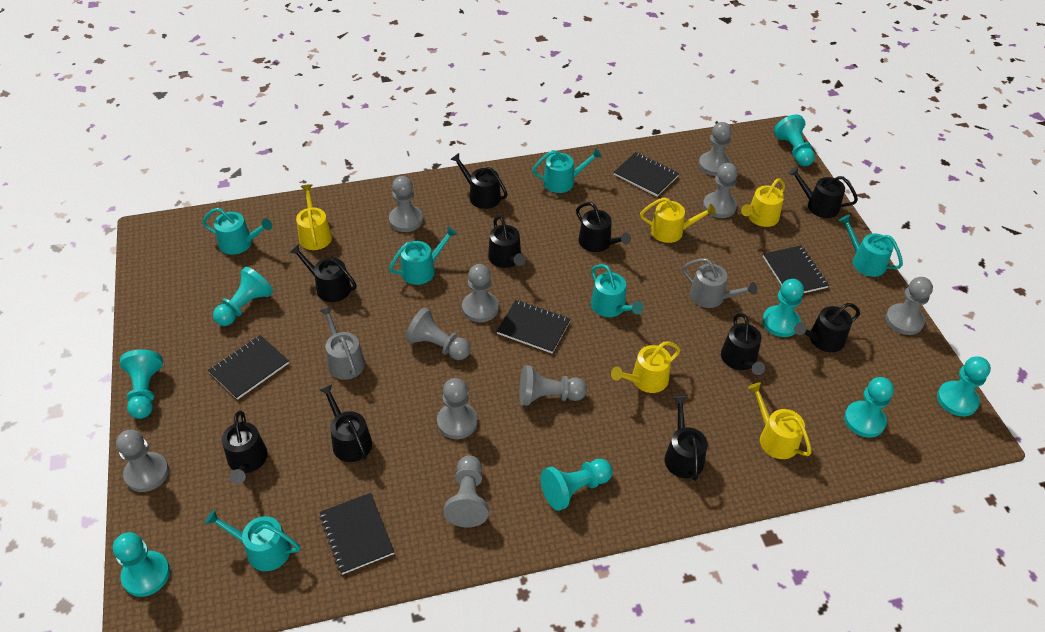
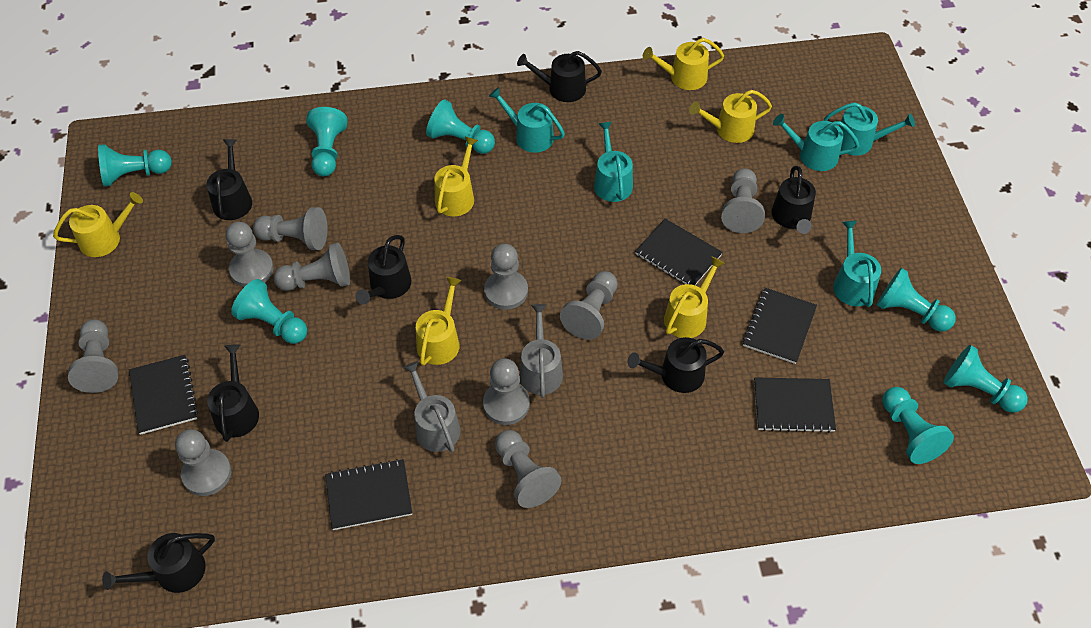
black watering can: 10 -> 7
turquoise pawn: 8 -> 7
turquoise watering can: 6 -> 5
yellow watering can: 5 -> 6

